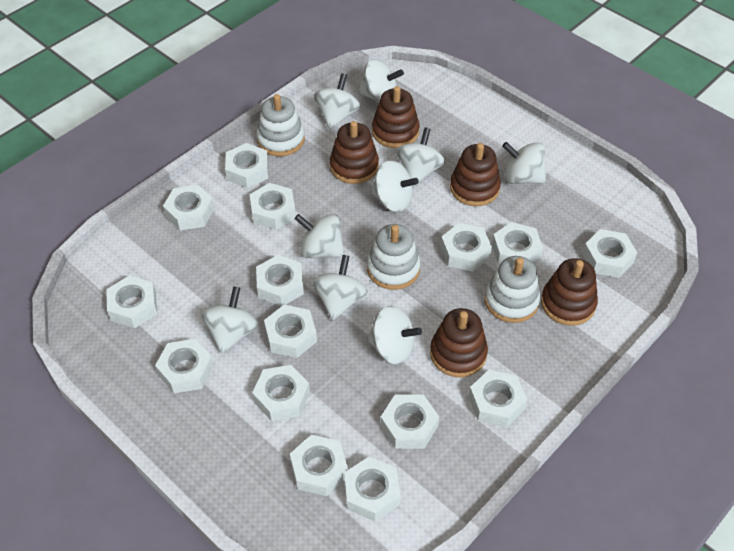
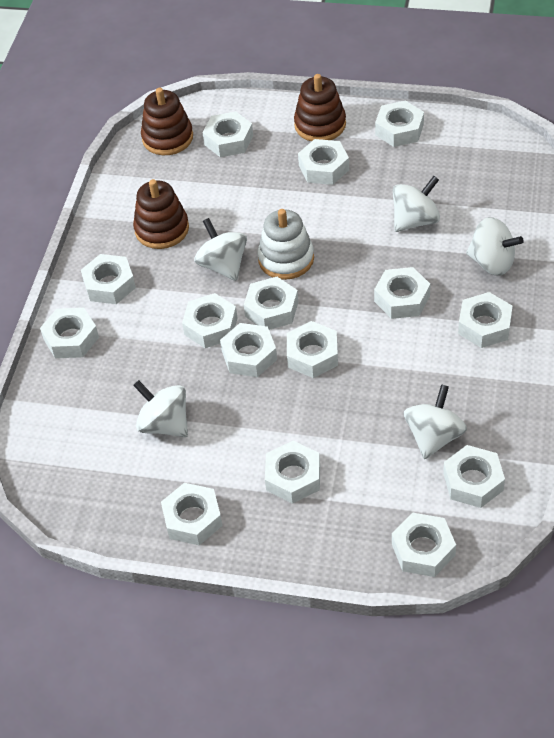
brown stacking toy: 5 -> 3
white spinning top: 9 -> 5
white stacking toy: 3 -> 1

